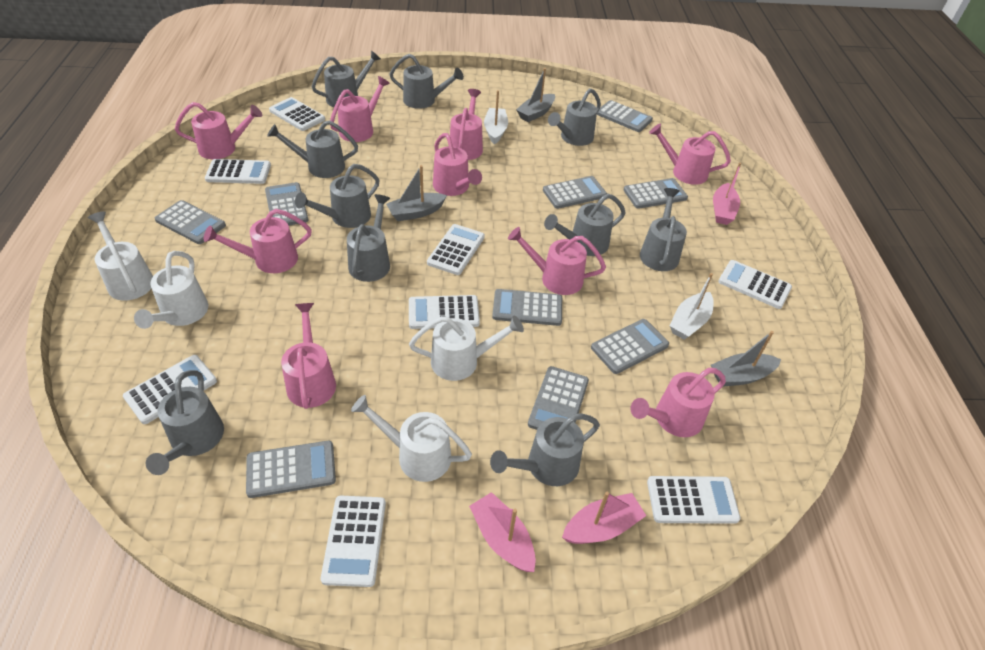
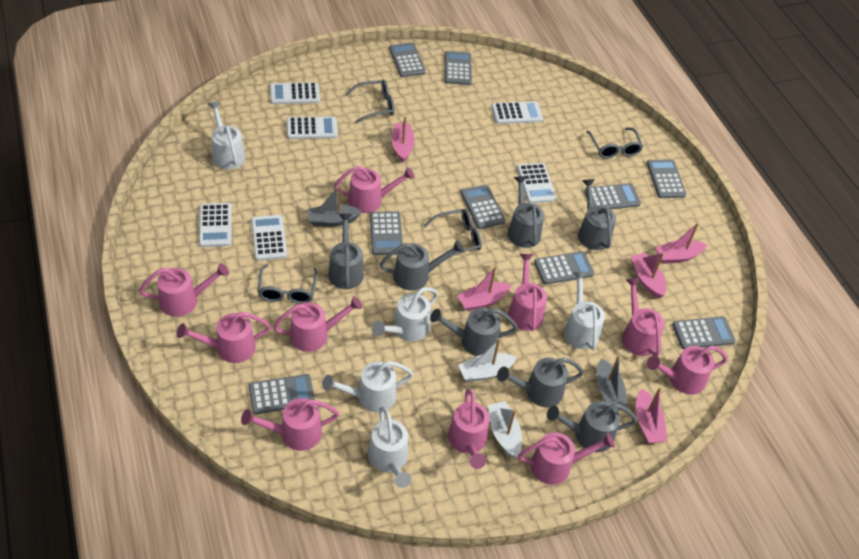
grey boat: 3 -> 2
grey glasses: 0 -> 4
grey watering can: 10 -> 7
pink boat: 3 -> 5
pink watering can: 9 -> 10
white calculator: 8 -> 6
white watering can: 4 -> 5

